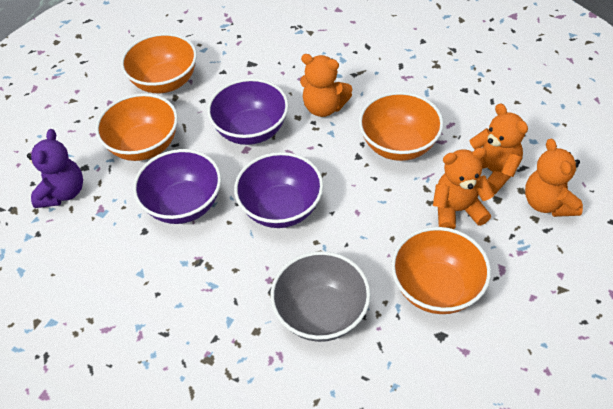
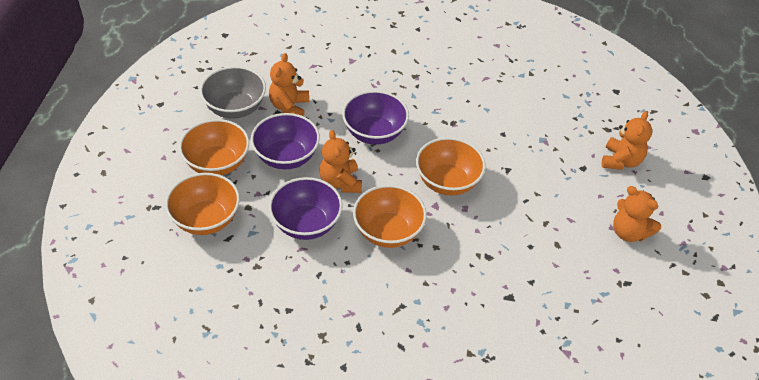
purple teddy bear: 1 -> 0

